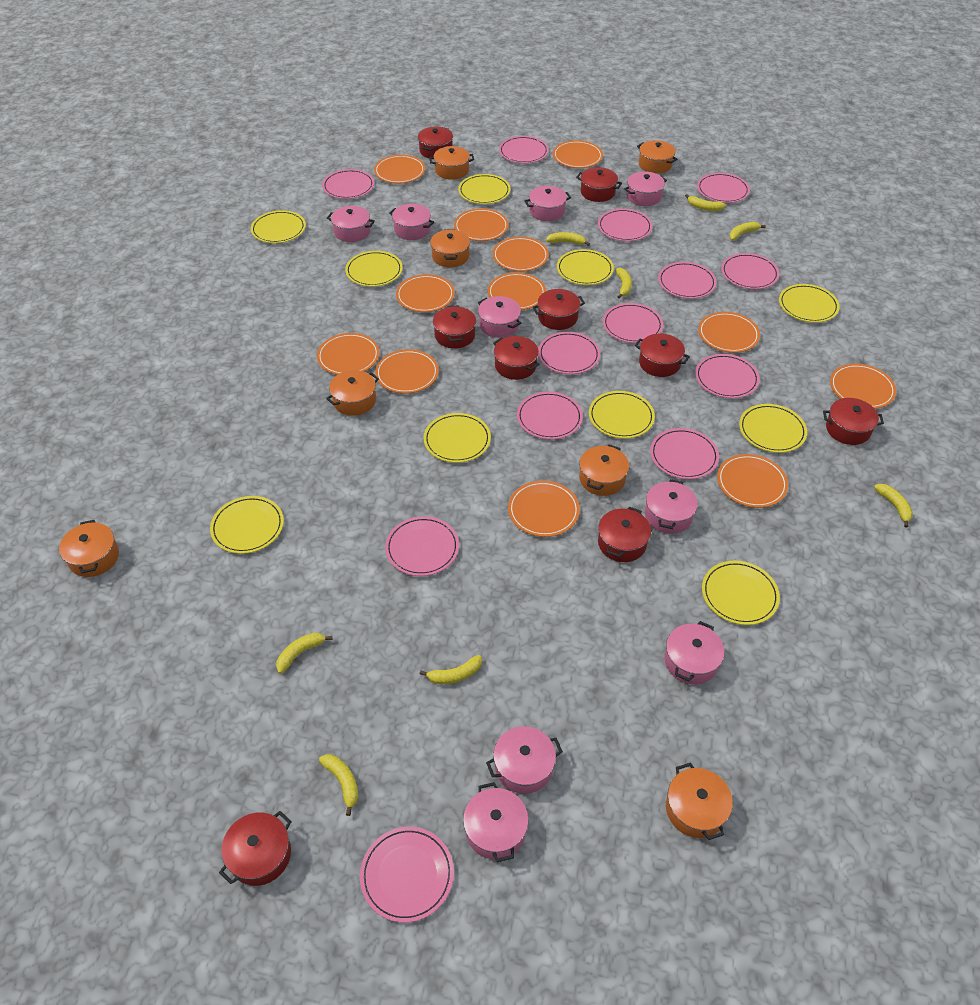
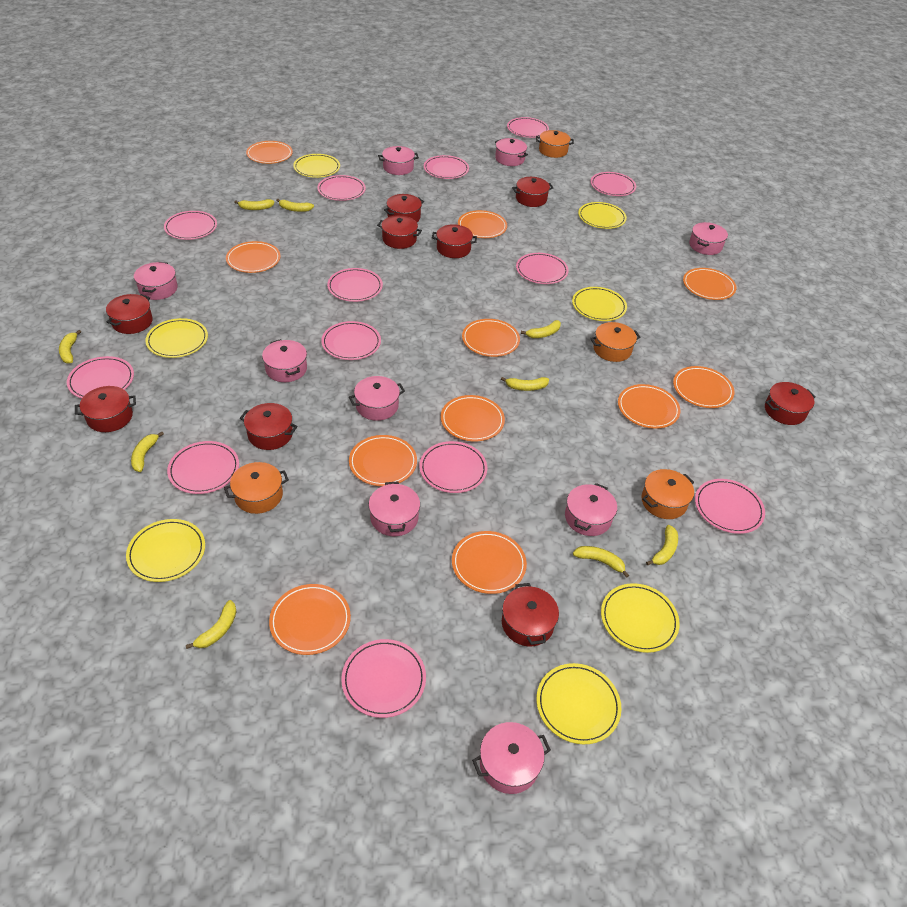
orange plate: 12 -> 11
orange pot: 7 -> 4
yellow banana: 8 -> 9
yellow plate: 10 -> 7

